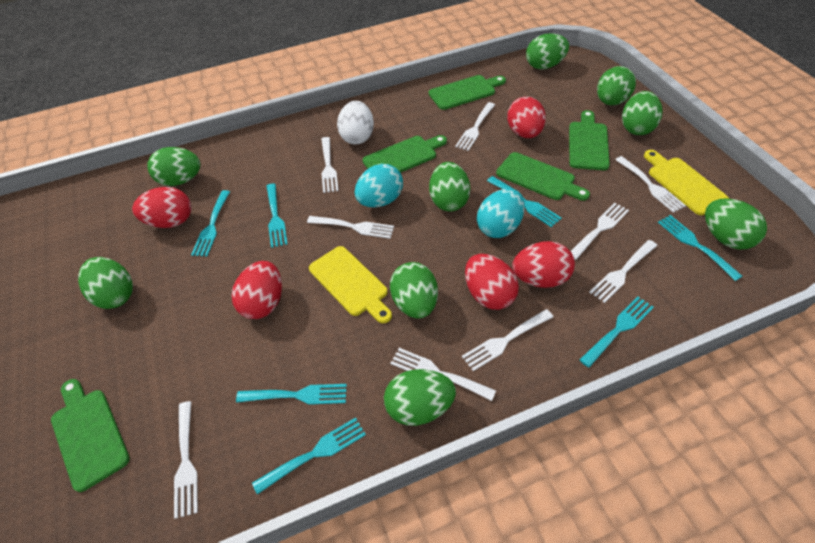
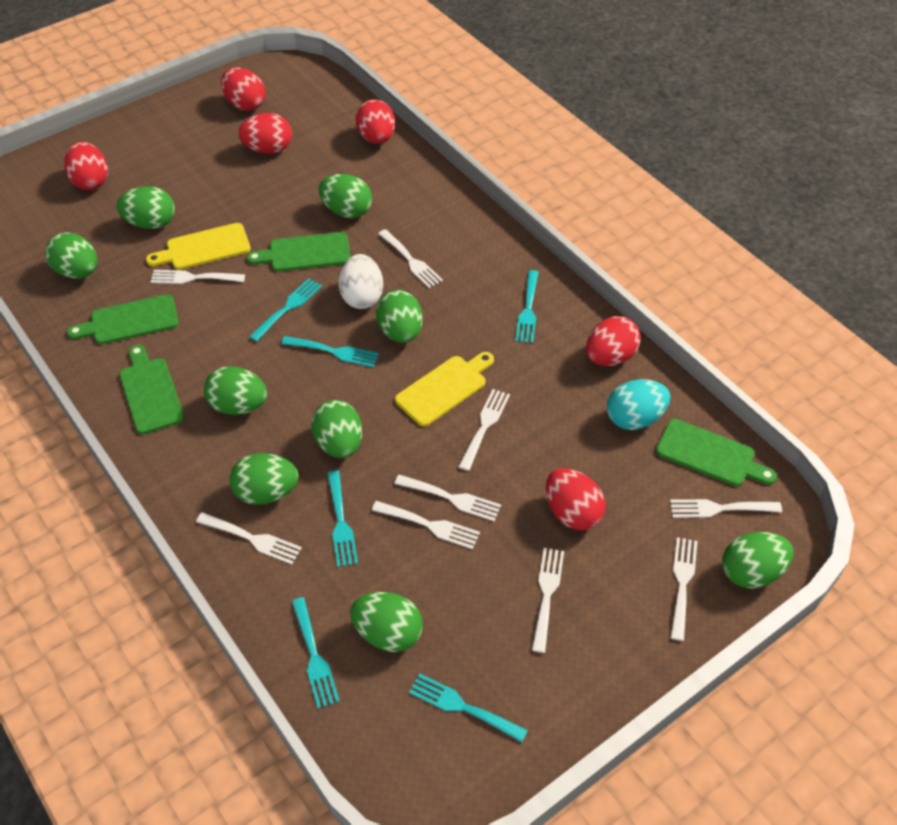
green cutting board: 5 -> 4
red egg: 5 -> 6
turquoise egg: 2 -> 1
turquoise fork: 7 -> 6

